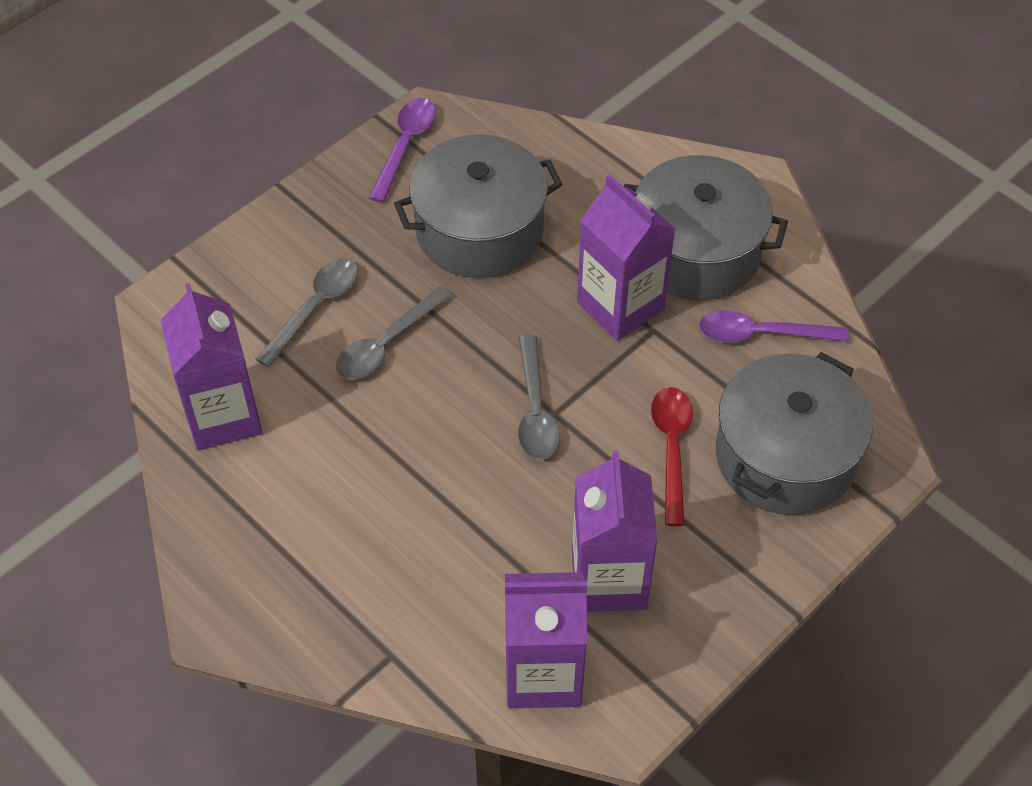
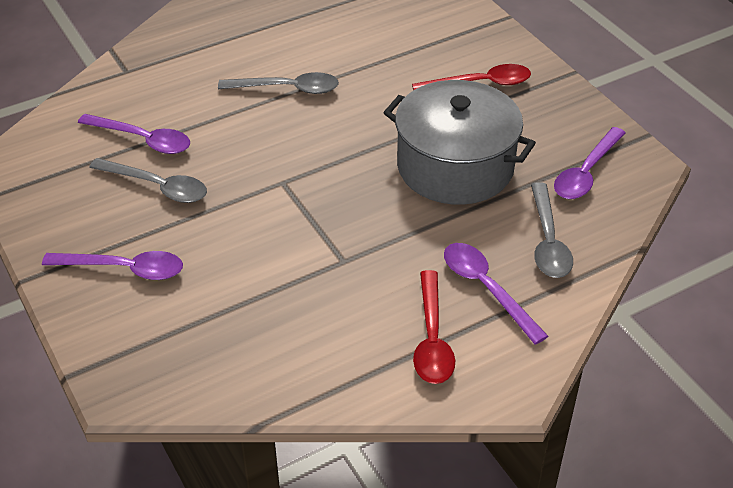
grey pot: 3 -> 1
purple carton: 4 -> 0
purple spoon: 2 -> 4
red spoon: 1 -> 2

